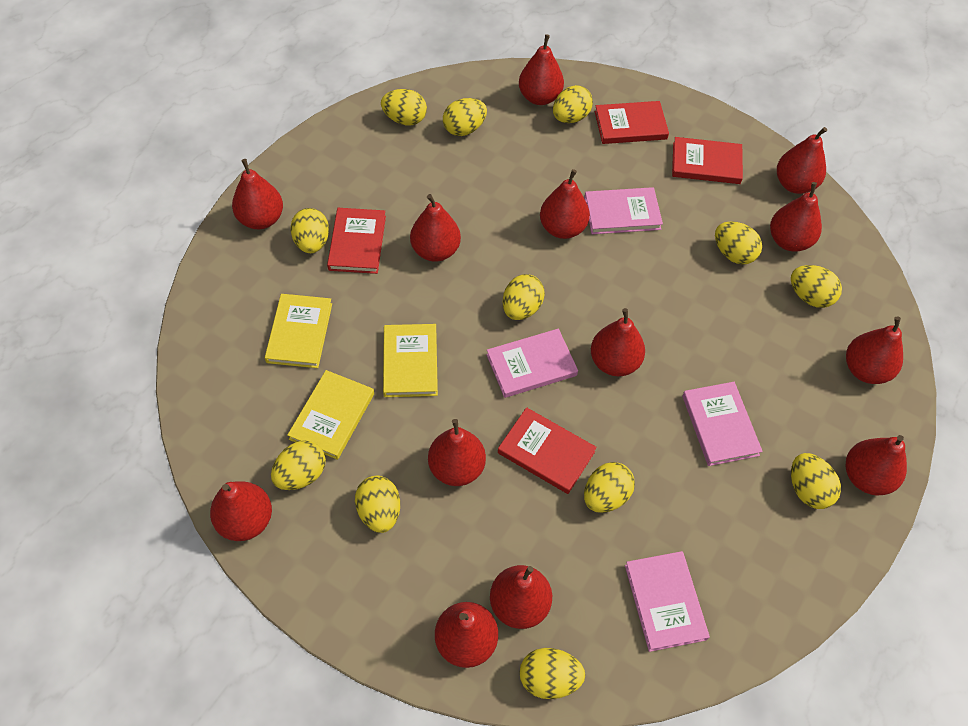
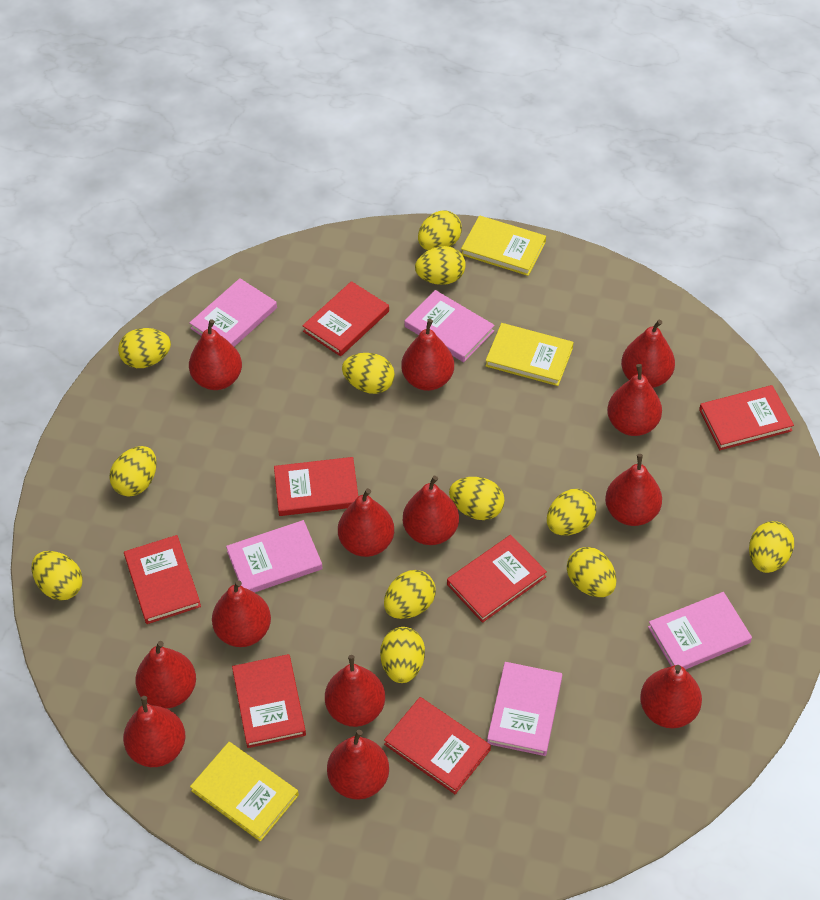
pink book: 4 -> 5
red book: 4 -> 7

